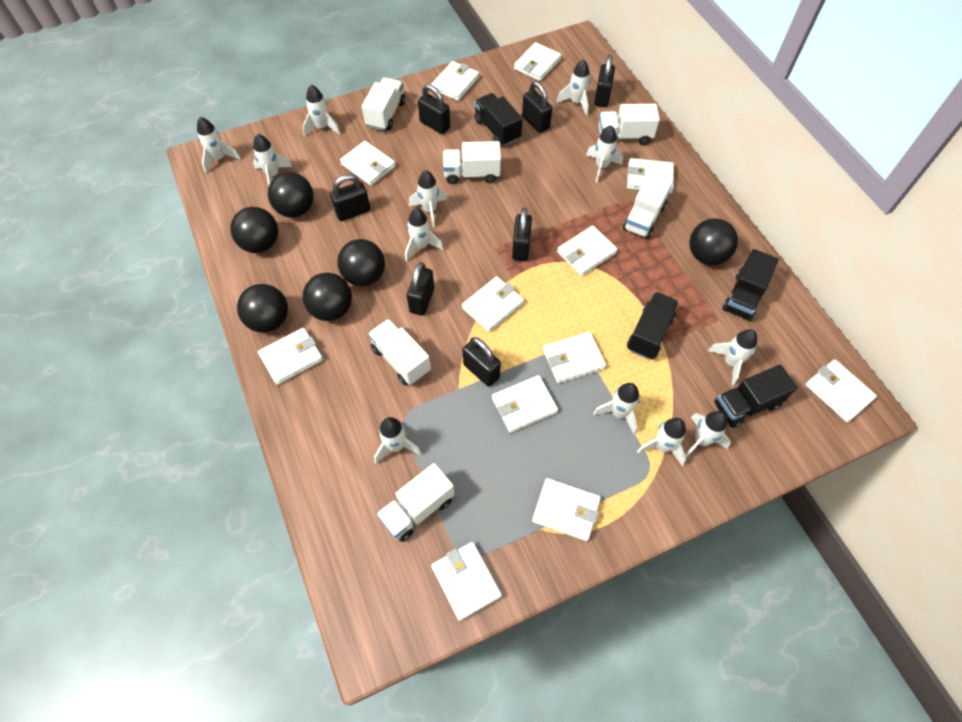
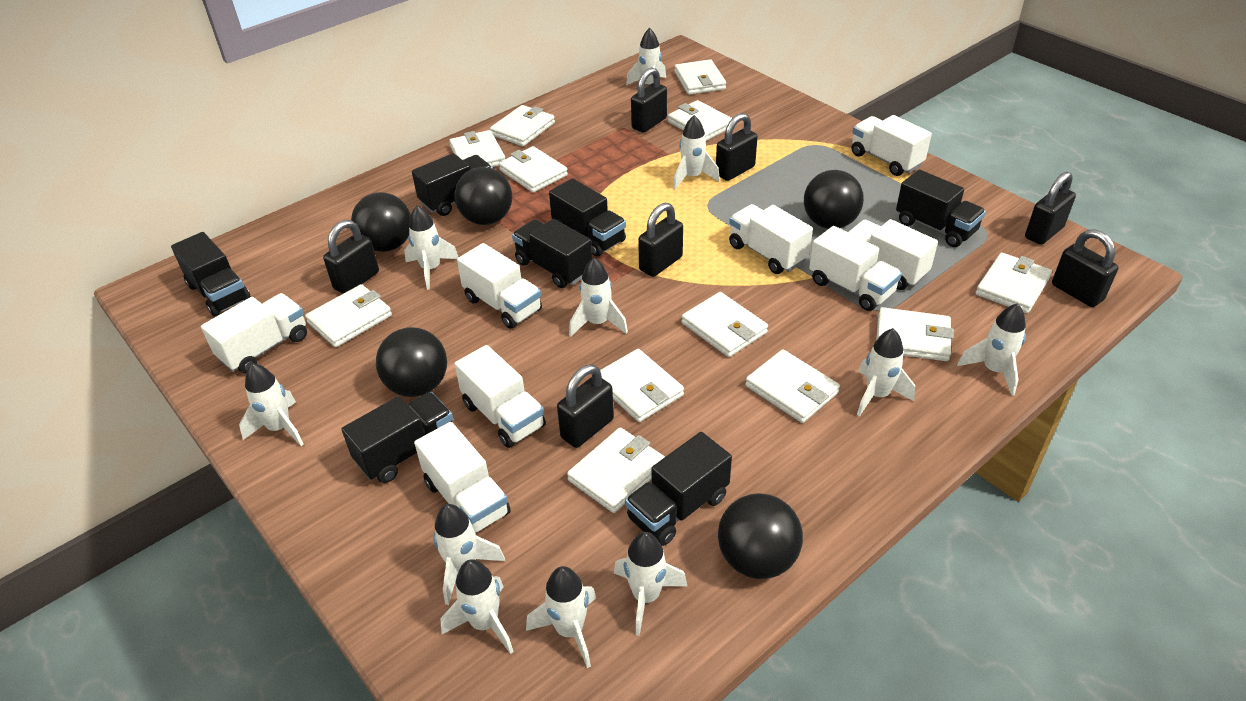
black ball: 6 -> 5
black truck: 4 -> 7
white rocket: 12 -> 11
white truck: 6 -> 8

